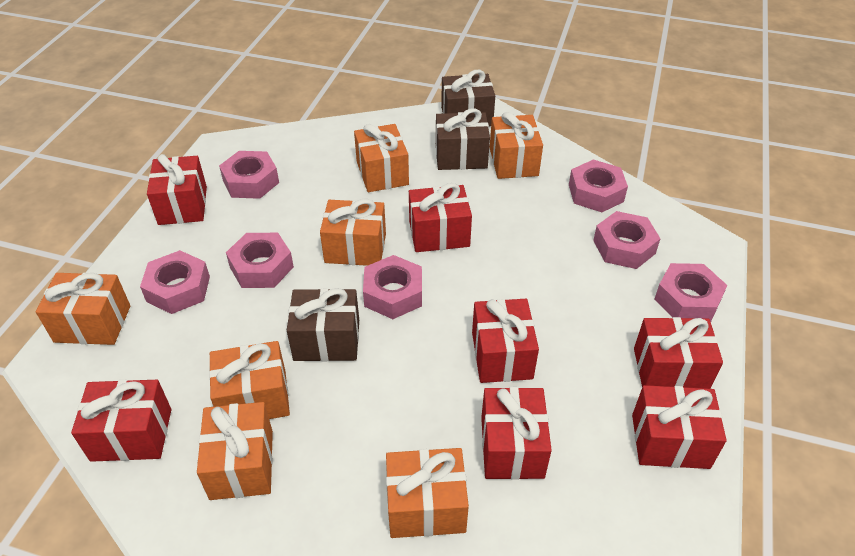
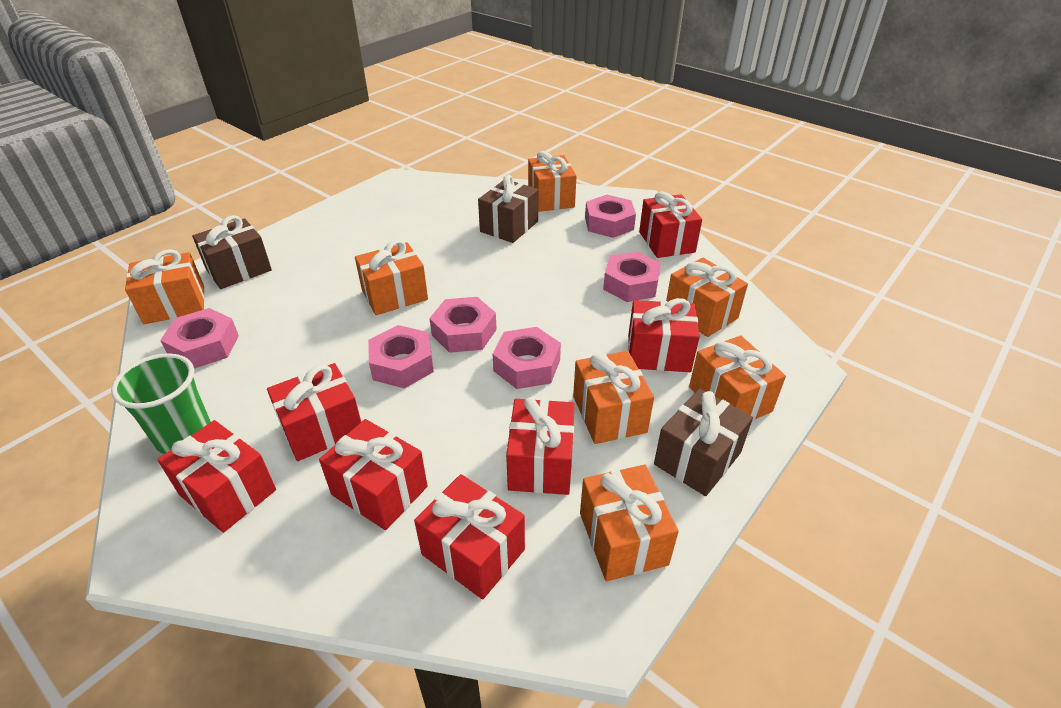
green cup: 0 -> 1
pink nut: 7 -> 6

